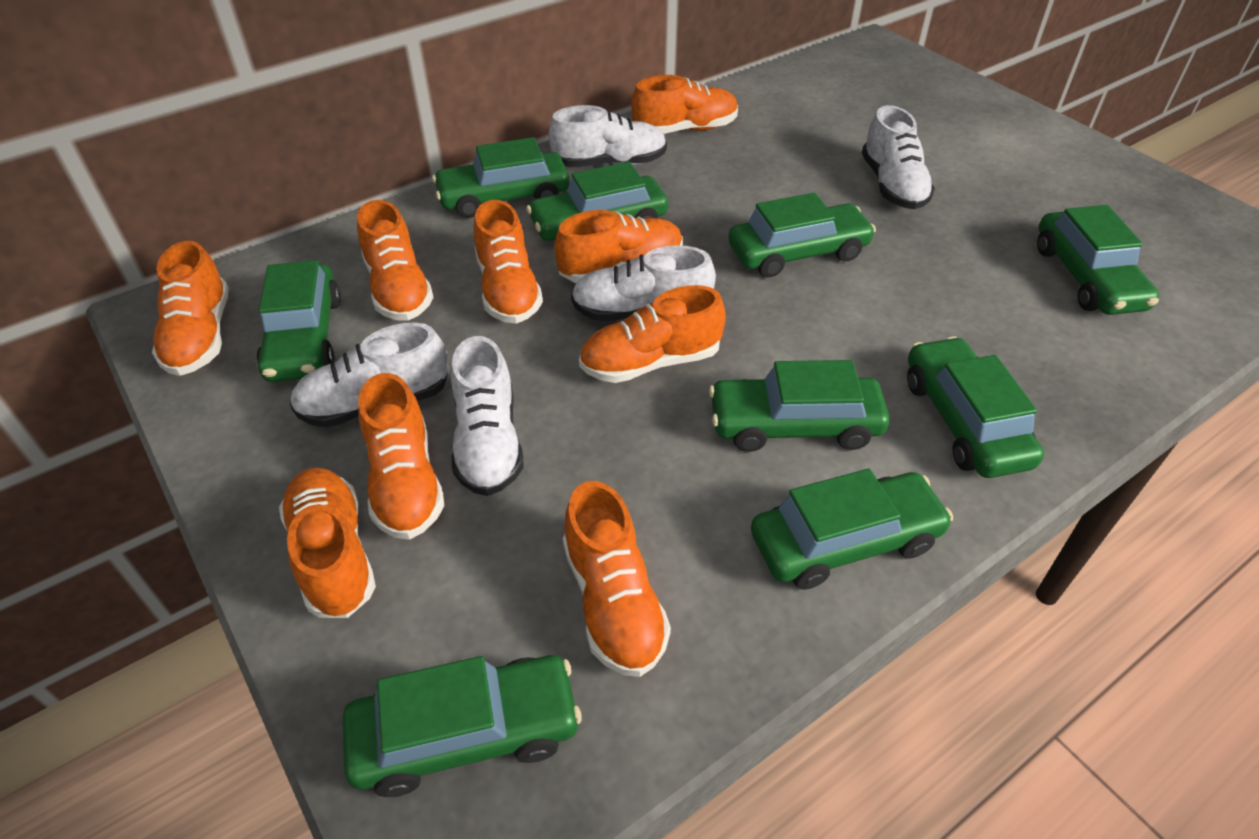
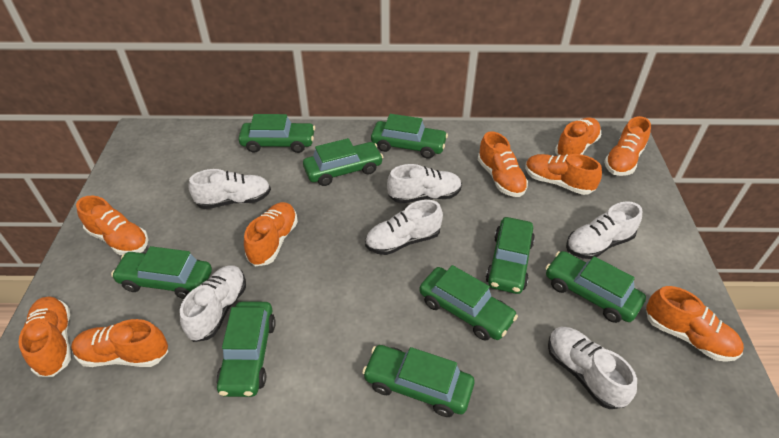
white shoe: 5 -> 6

